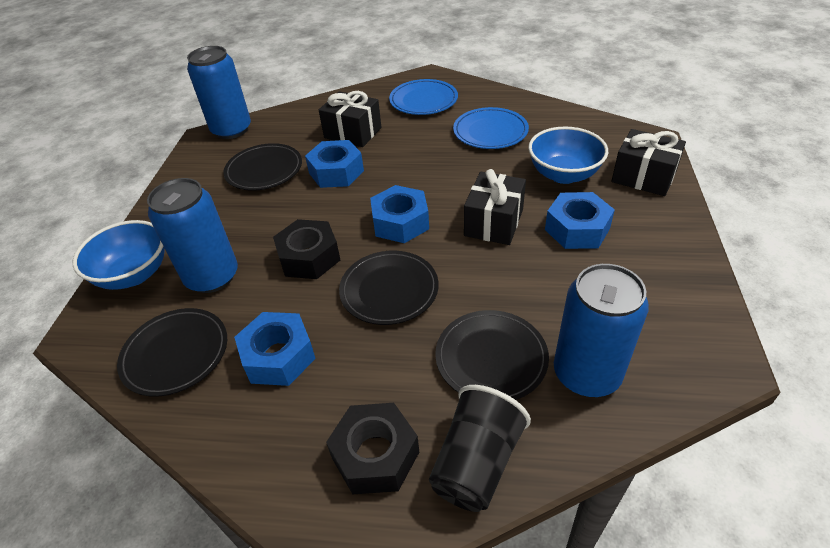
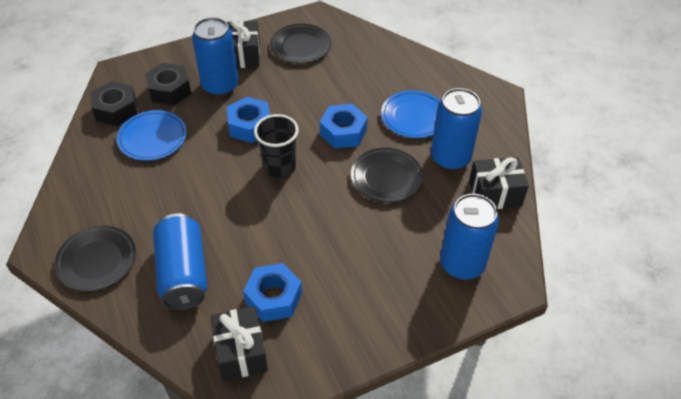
black plate: 4 -> 3
blue bowl: 2 -> 0
blue can: 3 -> 4
blue nut: 4 -> 3

